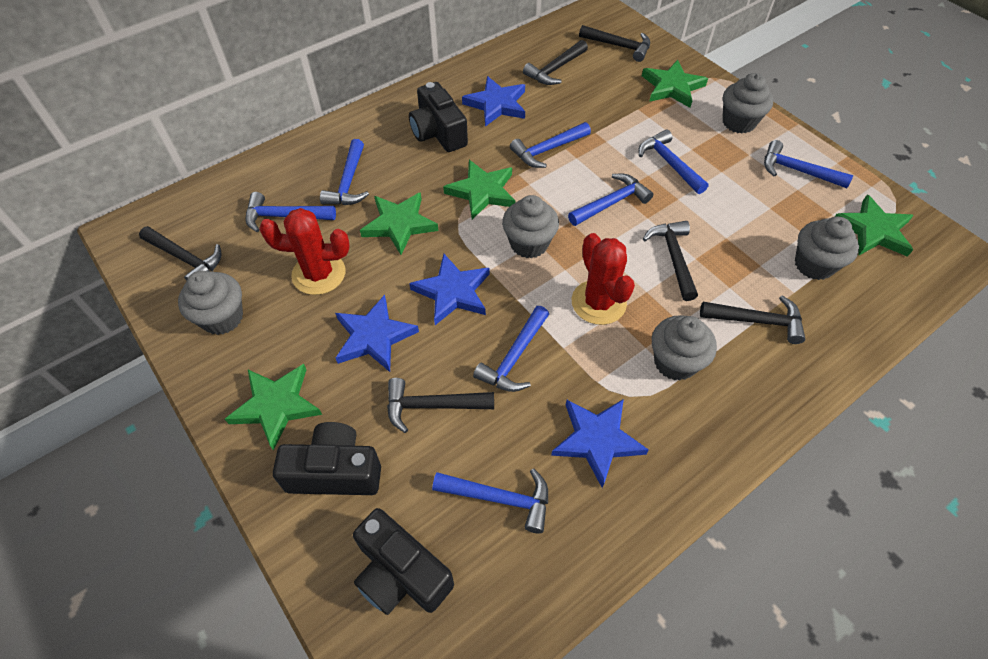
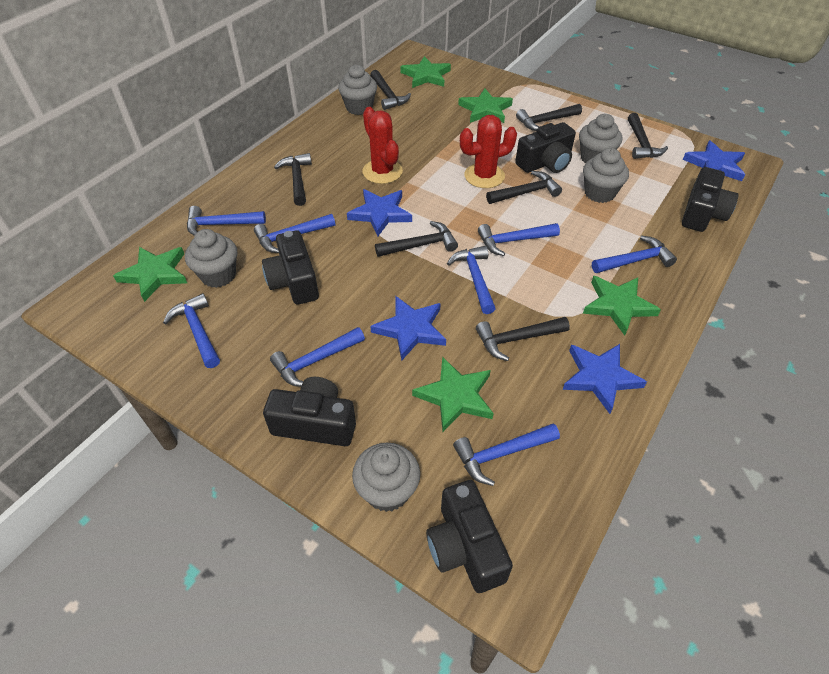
black camera: 3 -> 5
black hammer: 6 -> 7

